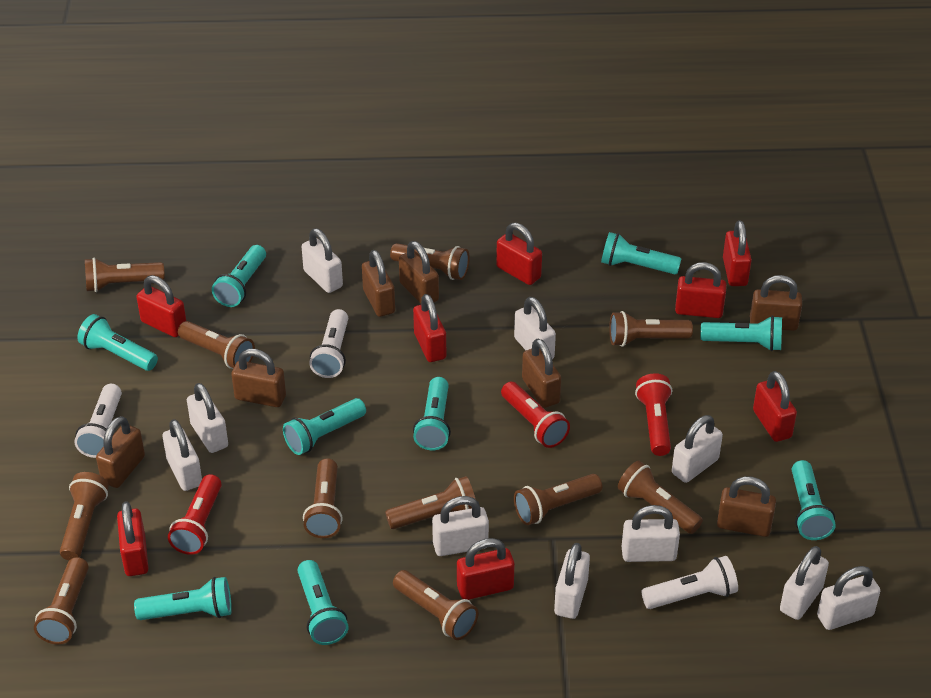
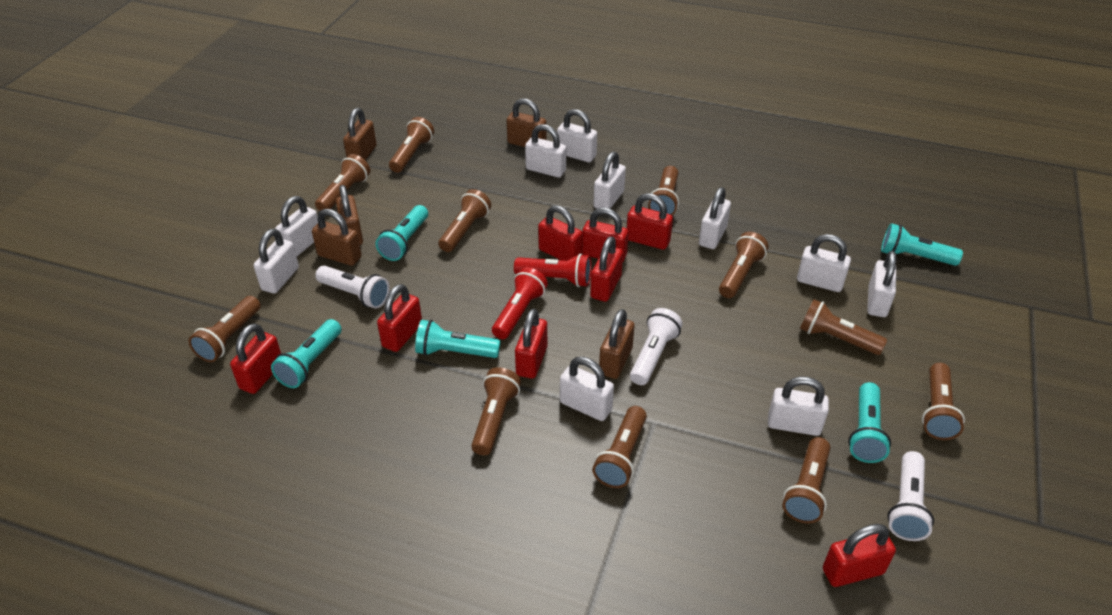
brown padlock: 7 -> 5
red flashlight: 3 -> 2
turquoise flashlight: 9 -> 5

